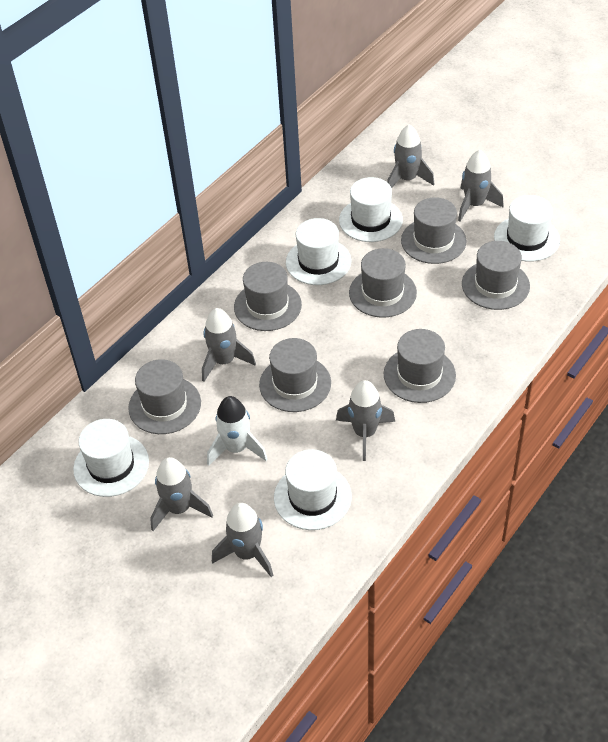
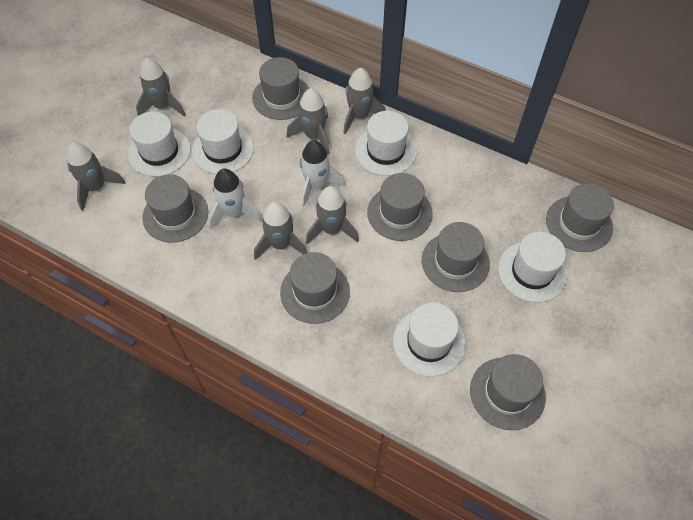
white rocket: 1 -> 2

